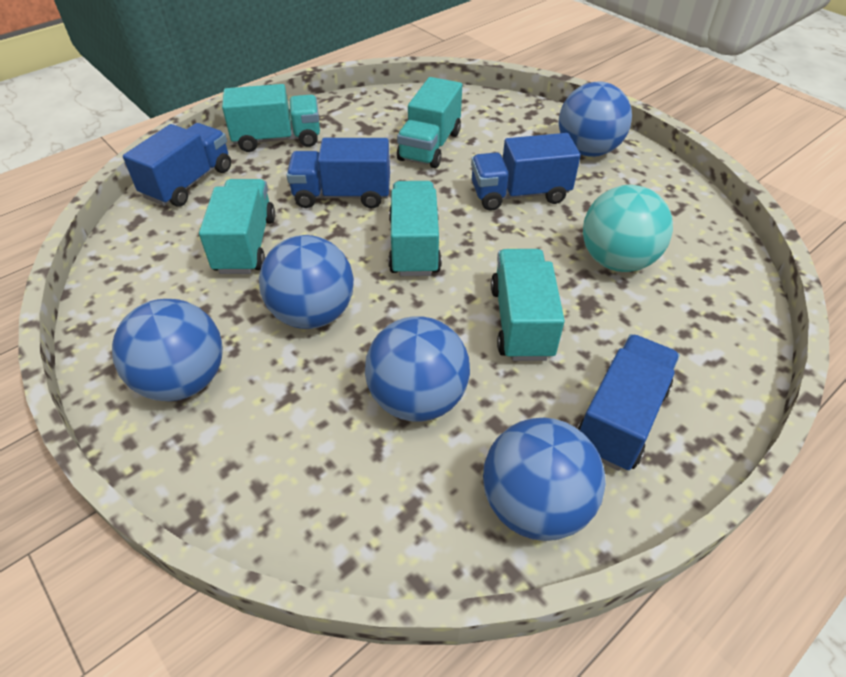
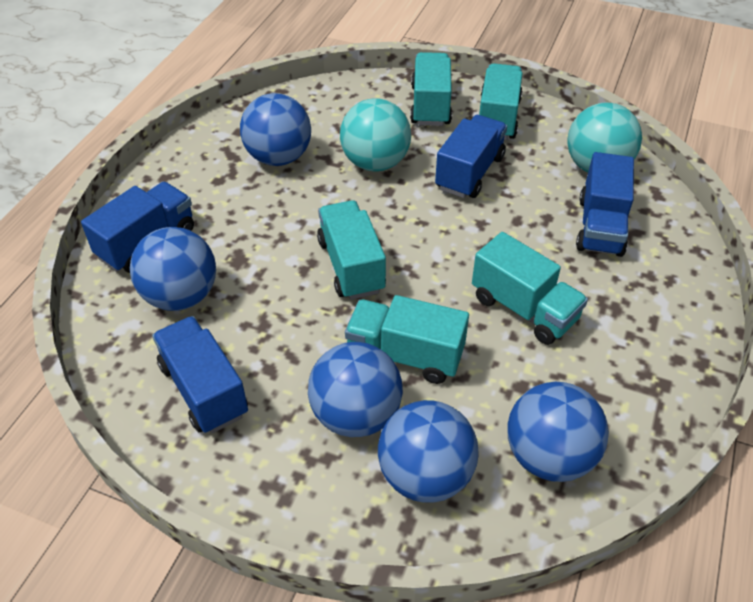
turquoise ball: 1 -> 2

